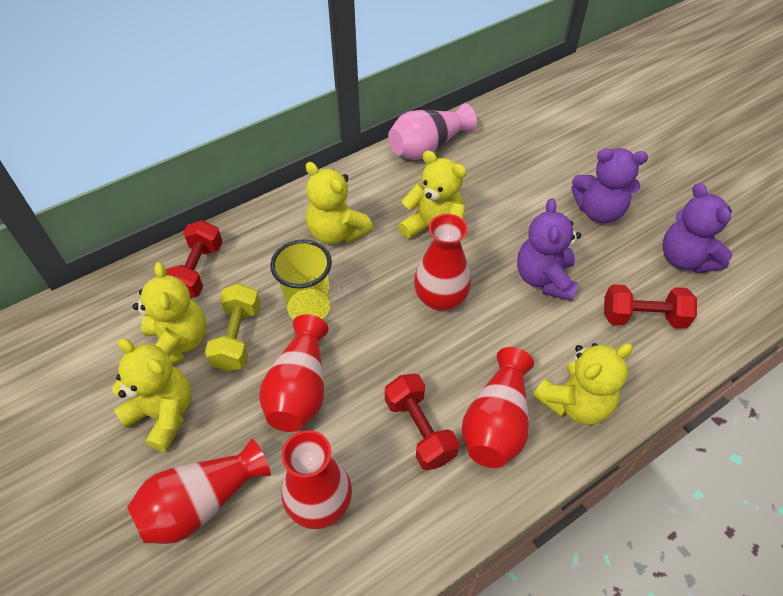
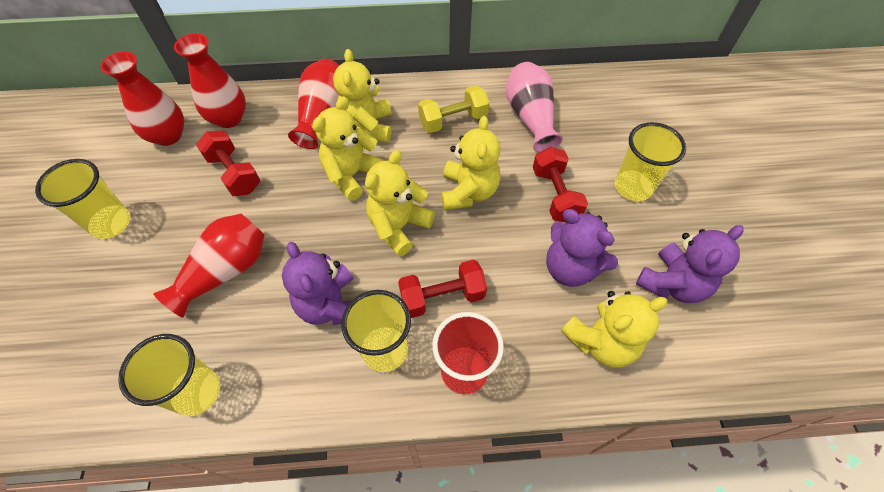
red cup: 0 -> 1
red vase: 5 -> 4
yellow cup: 1 -> 4

